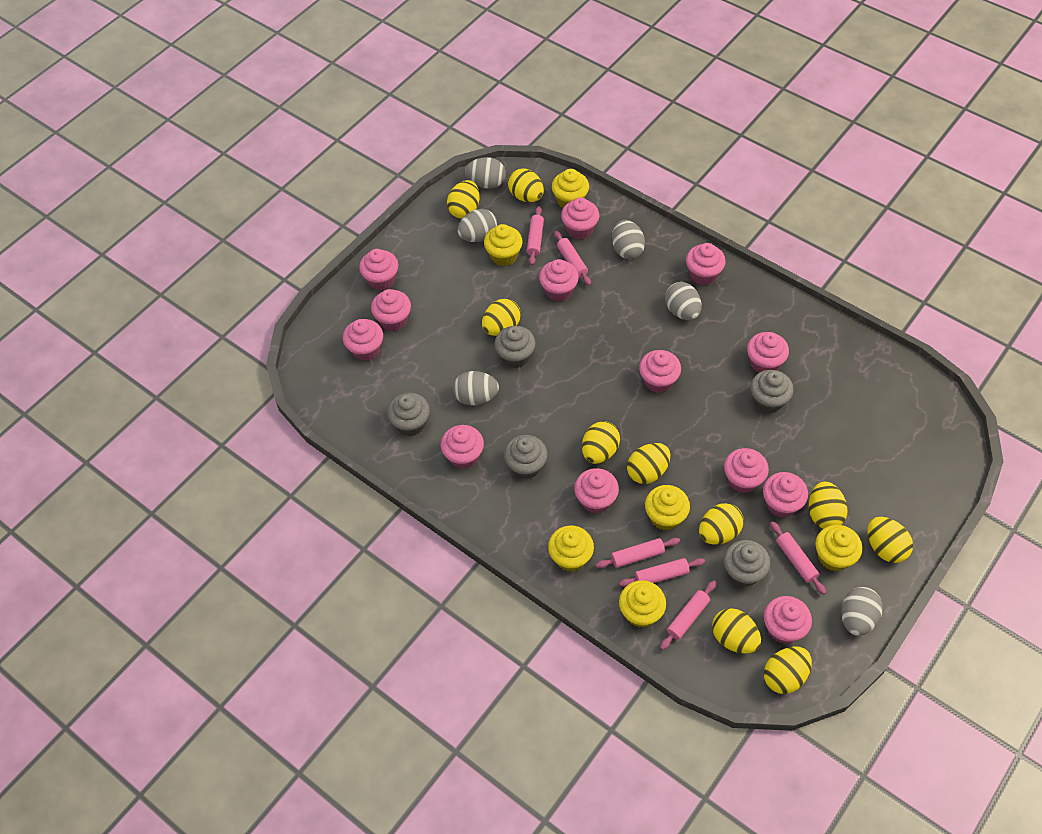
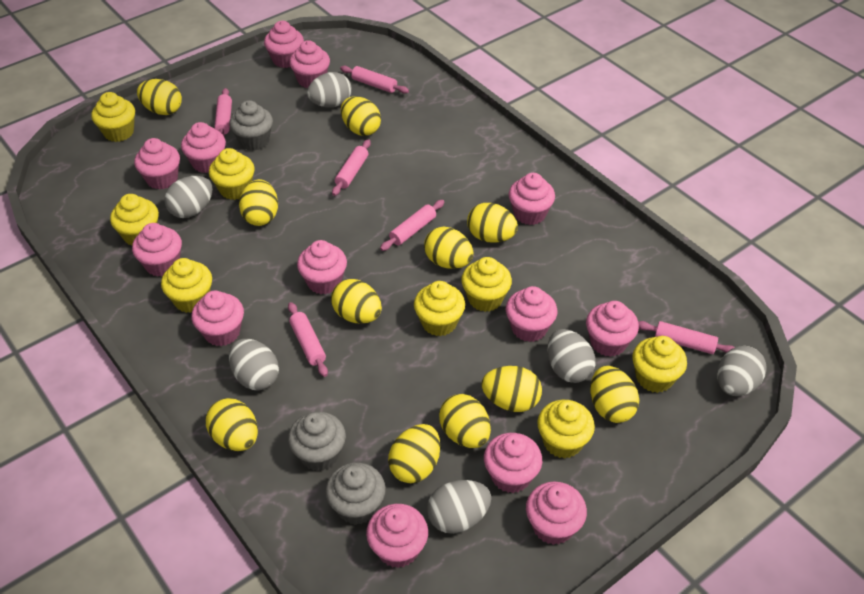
grey cupcake: 5 -> 3
yellow cupcake: 6 -> 8
yellow egg: 10 -> 11

